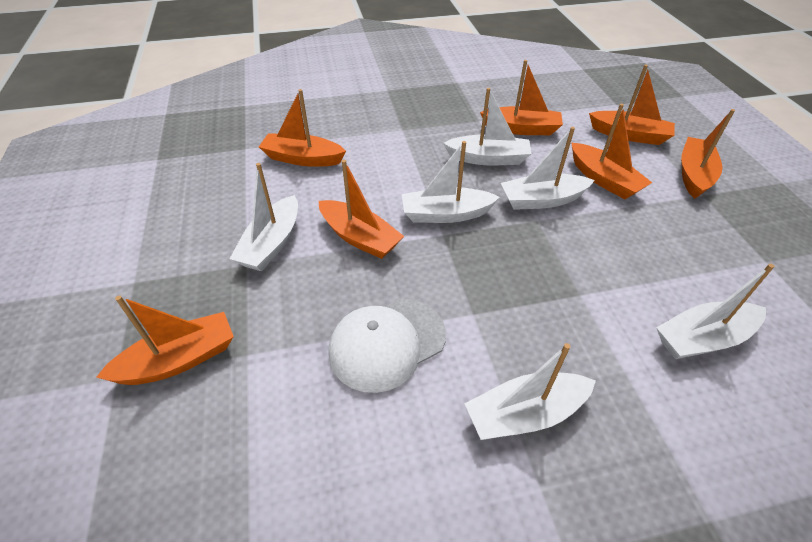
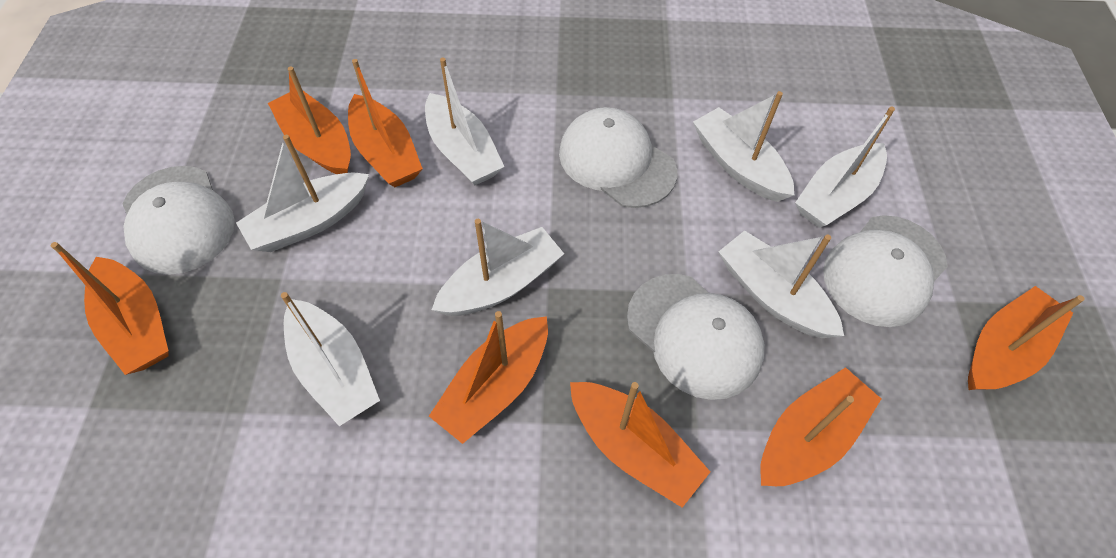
white boat: 6 -> 7
white cap: 1 -> 4

